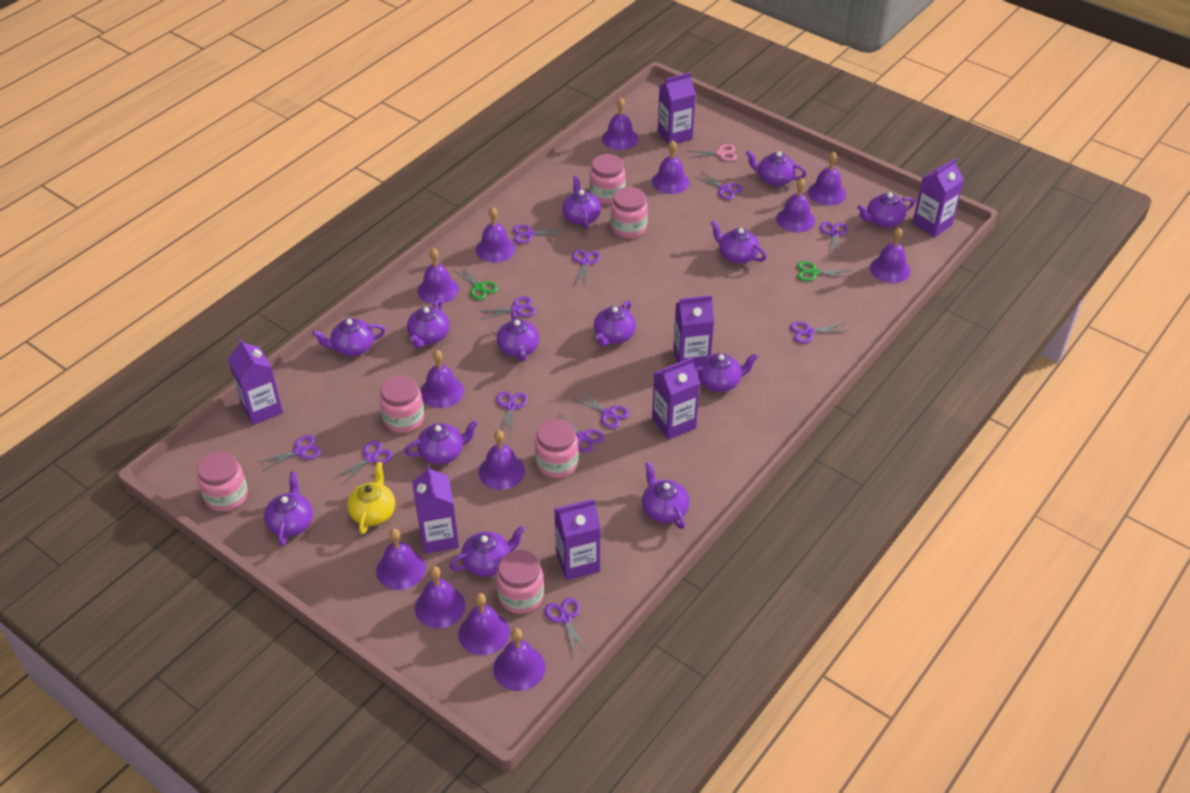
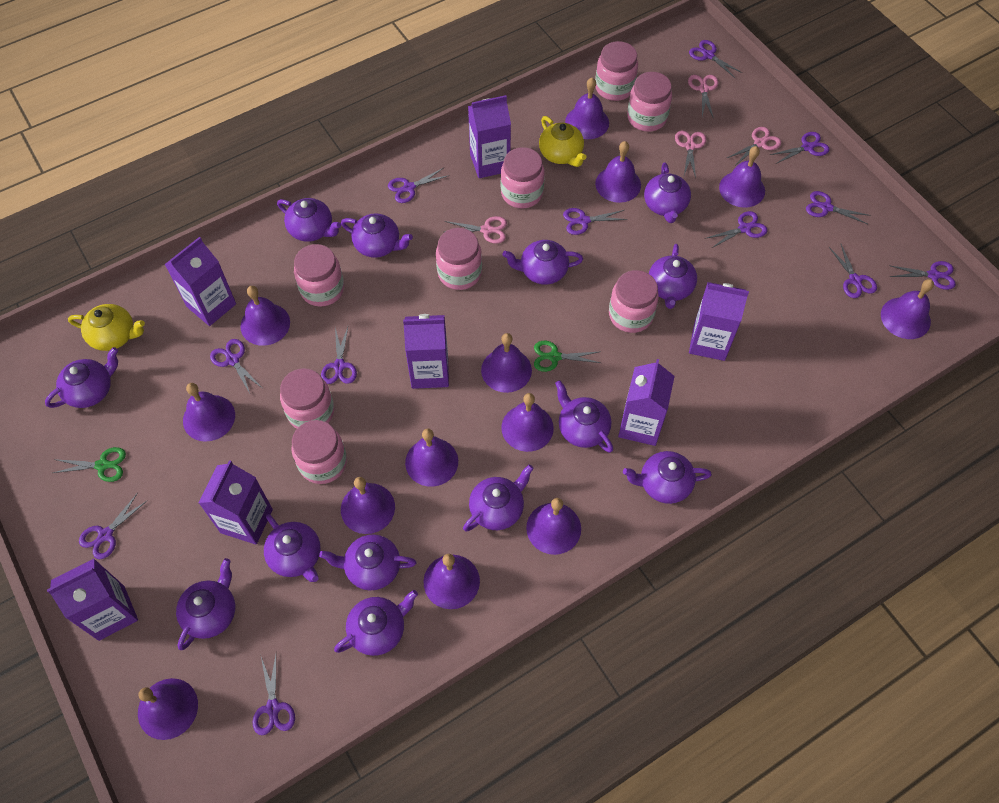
pink jar: 6 -> 8
pink scissors: 1 -> 4
yellow teapot: 1 -> 2

